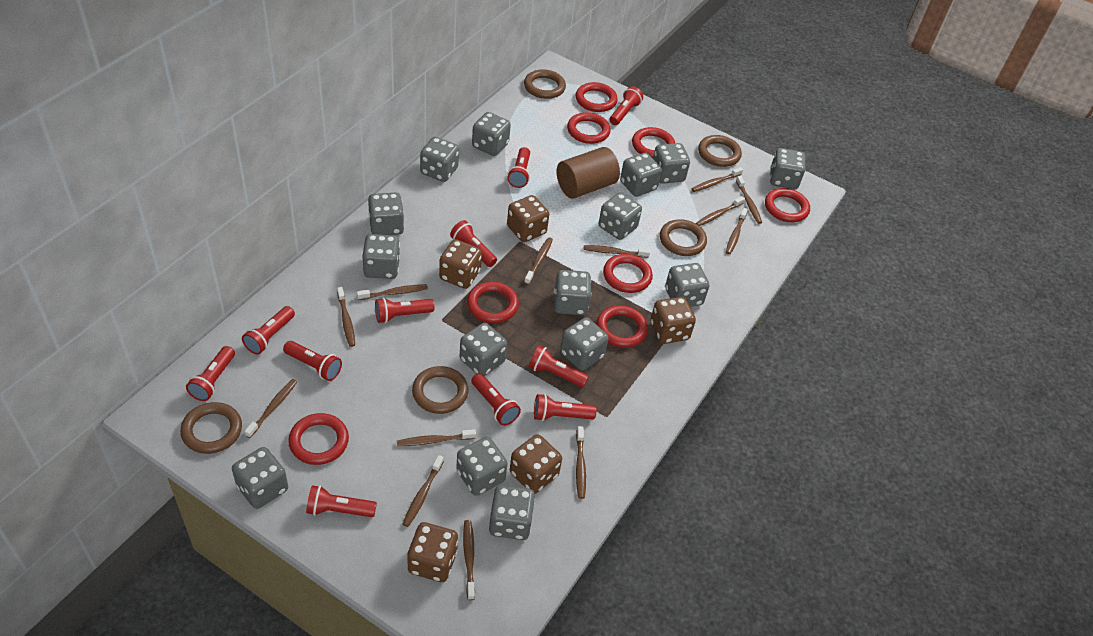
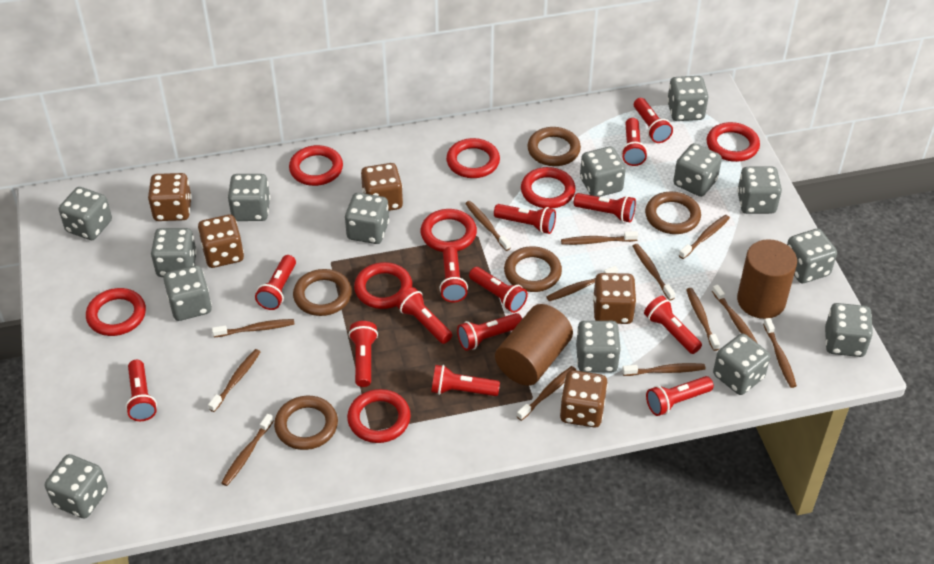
brown cylinder: 1 -> 2
grey dice: 15 -> 14
red flashlight: 11 -> 14

